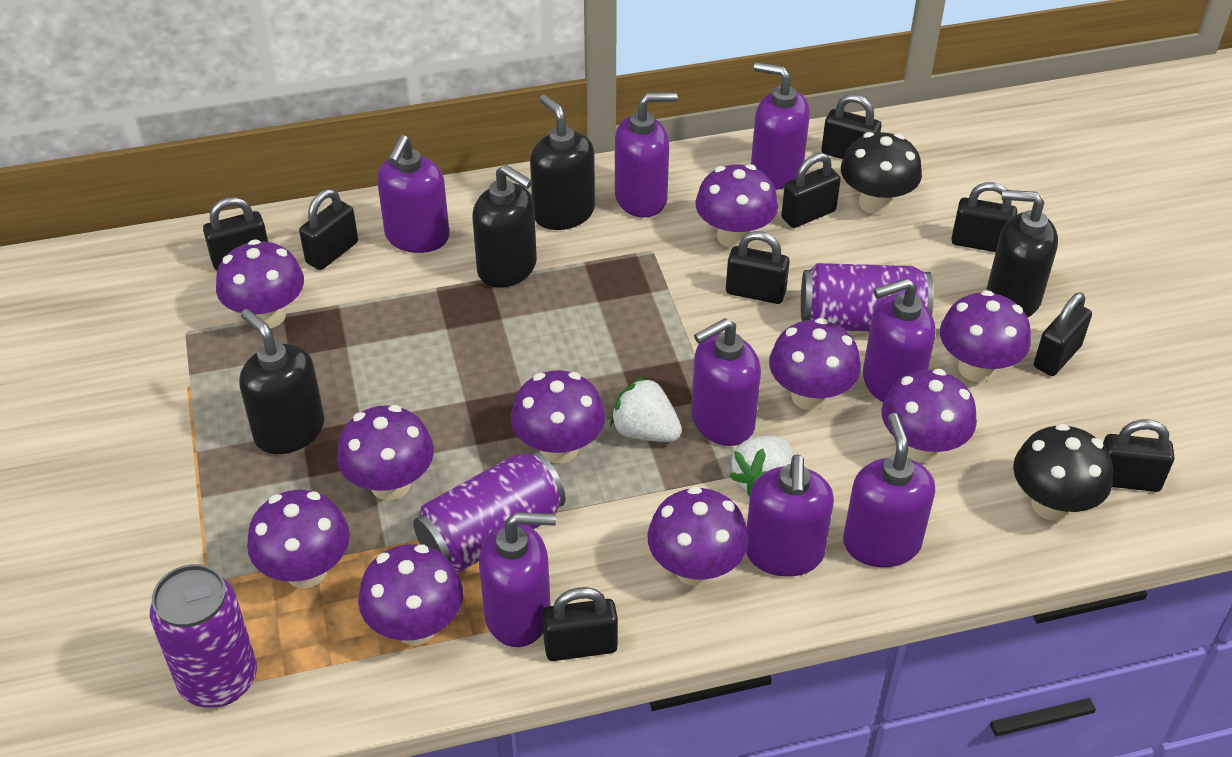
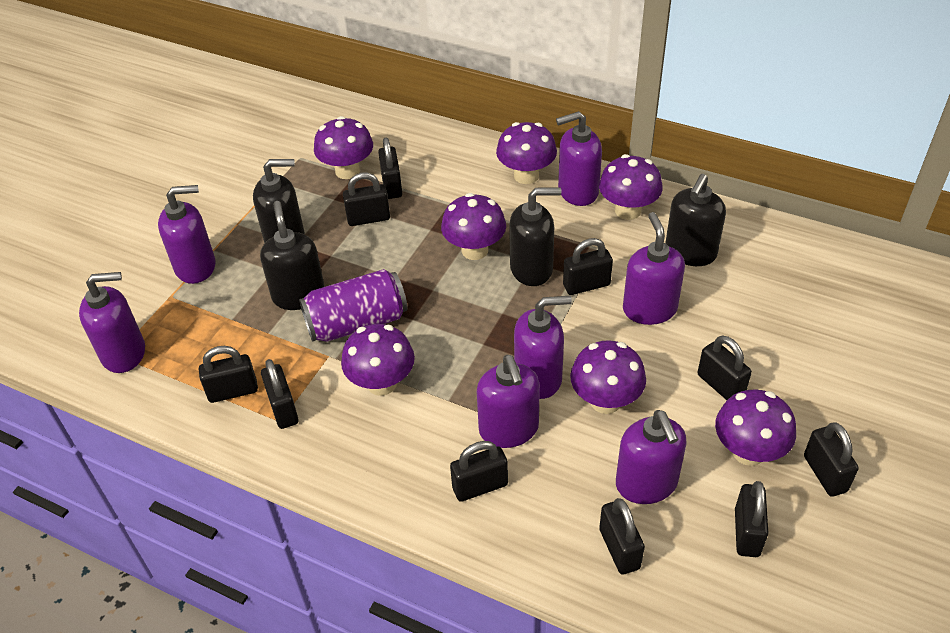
black mushroom: 2 -> 0
black padlock: 9 -> 10
purple can: 3 -> 1
purple mushroom: 10 -> 7
purple soap dispenser: 8 -> 7
white strawberry: 2 -> 0

